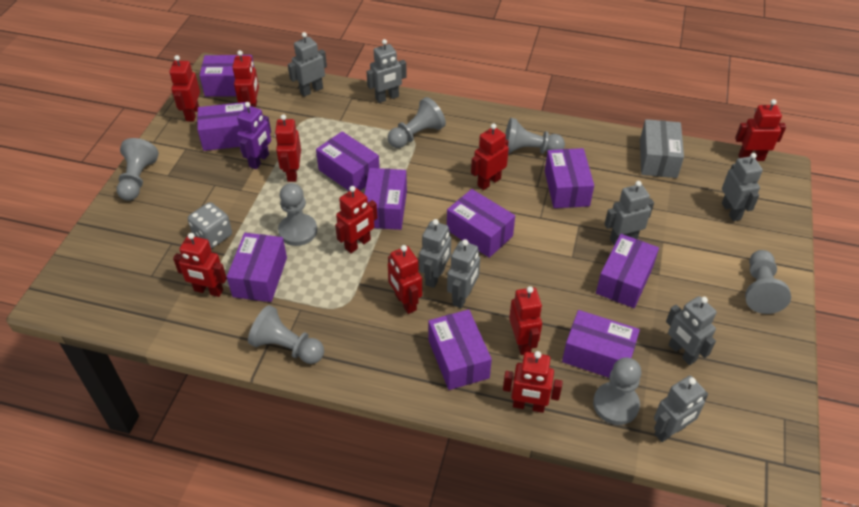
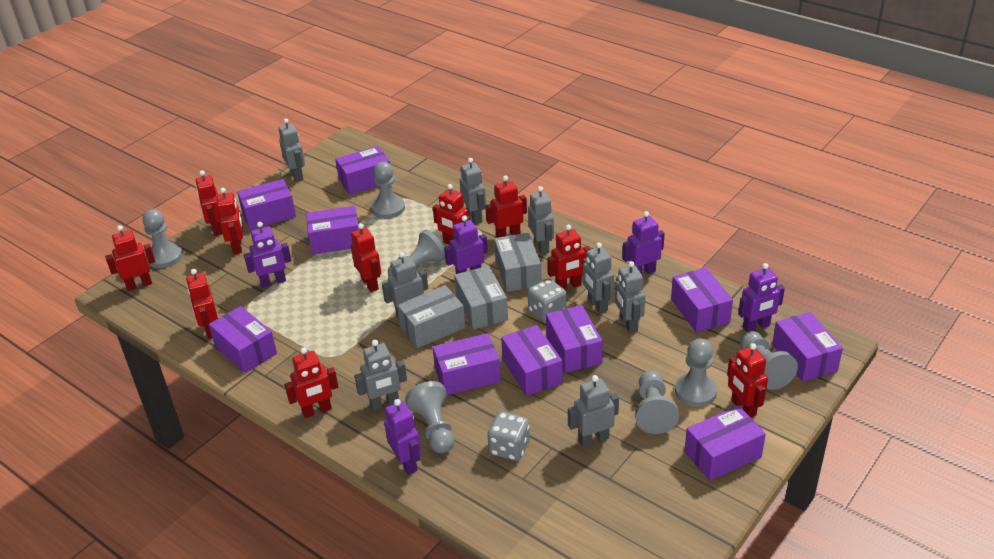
grey box: 1 -> 3
grey dice: 1 -> 2
purple robot: 1 -> 5

